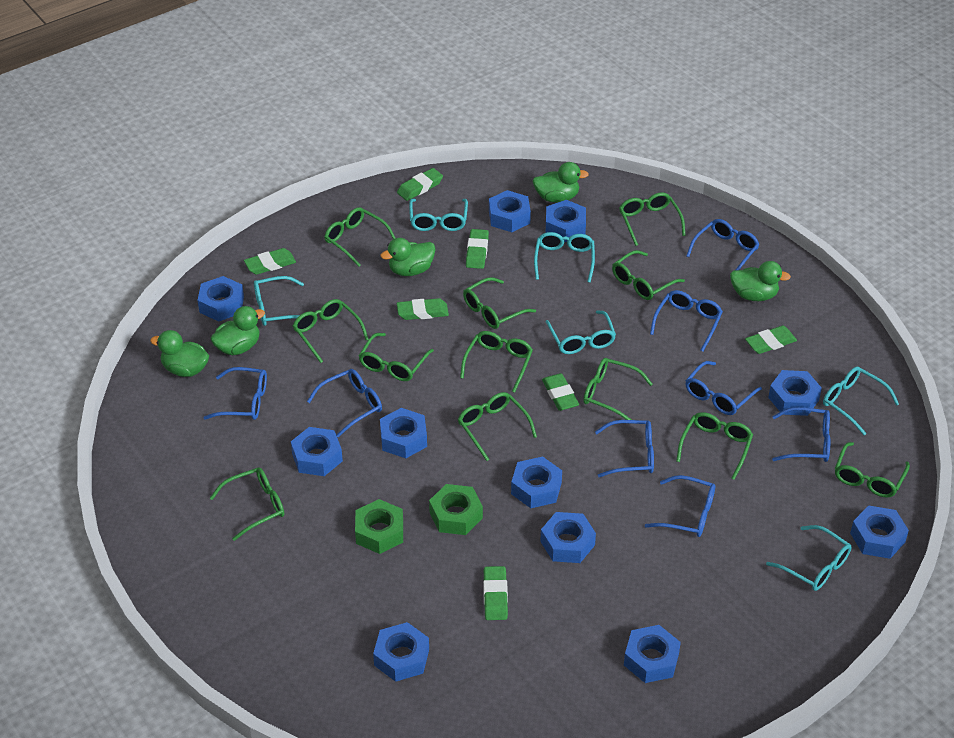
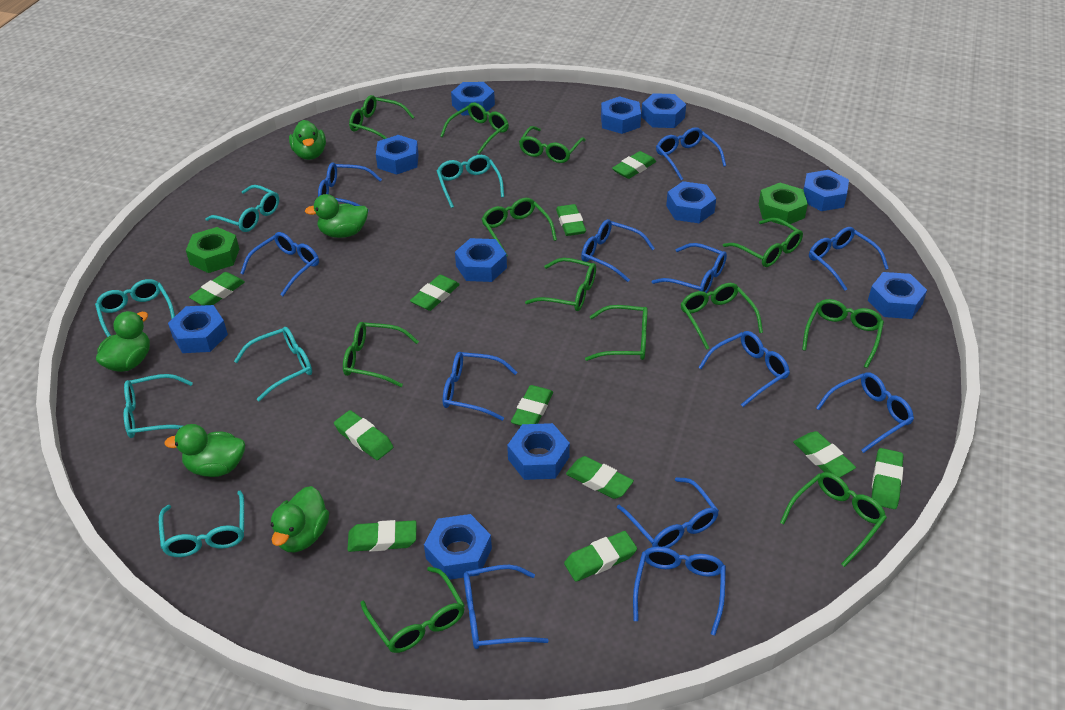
blue glasses: 8 -> 12
green eraser: 7 -> 11

